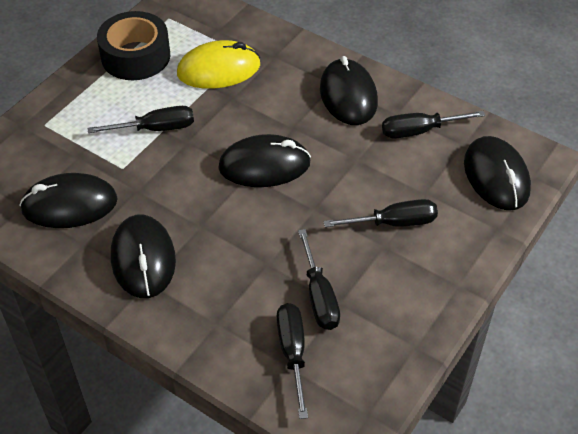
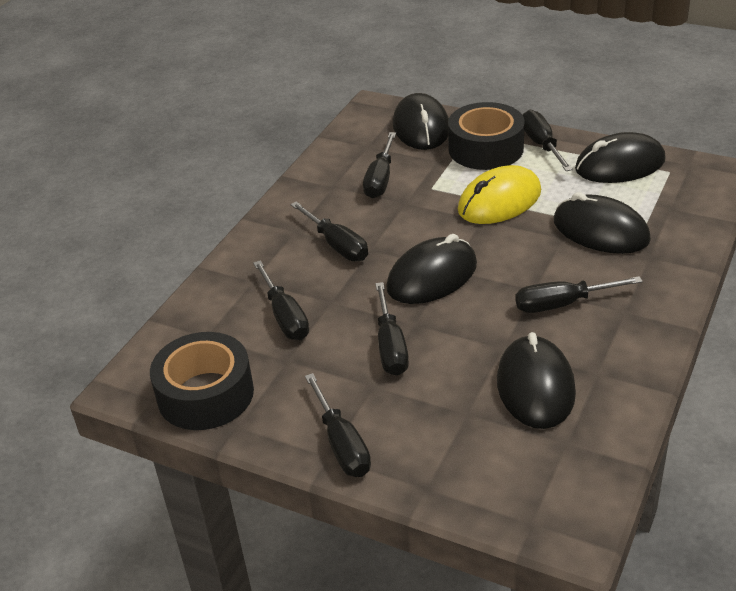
black screwdriver: 5 -> 7
black tape: 1 -> 2

